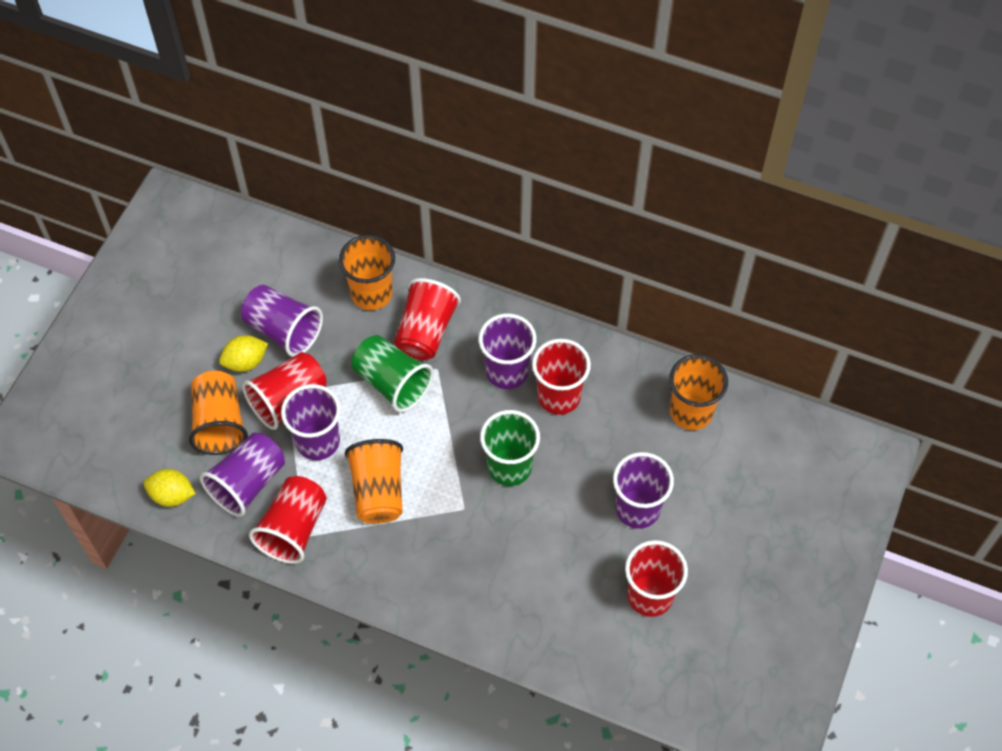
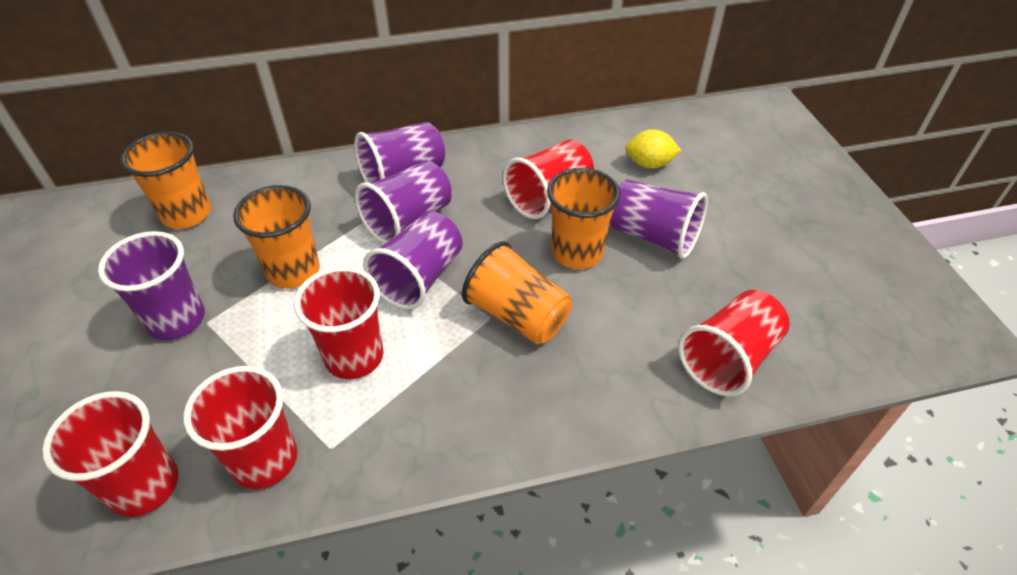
green cup: 2 -> 0
yellow lemon: 2 -> 1

